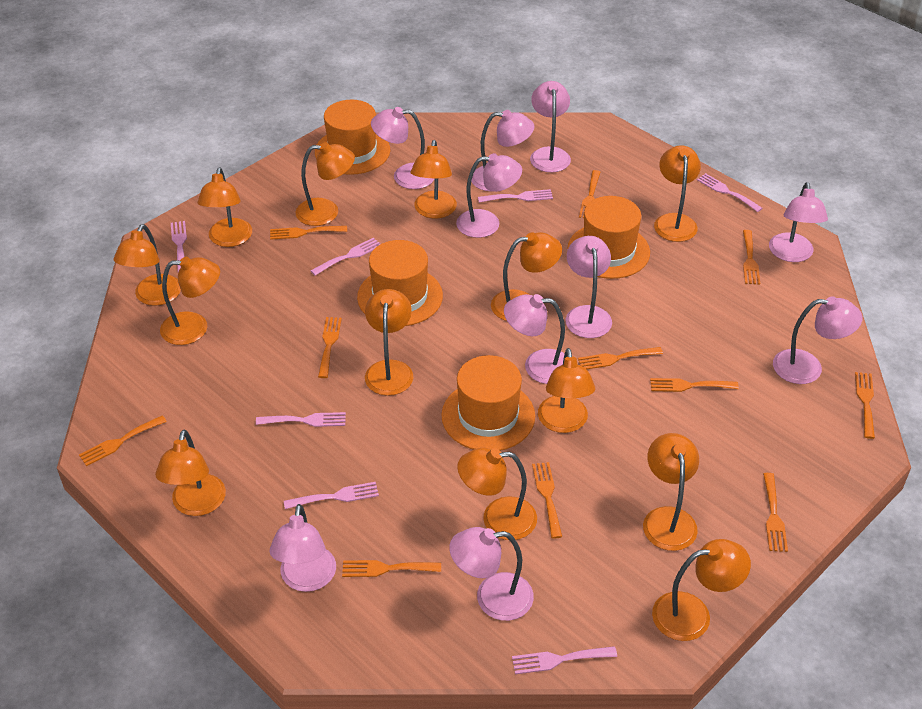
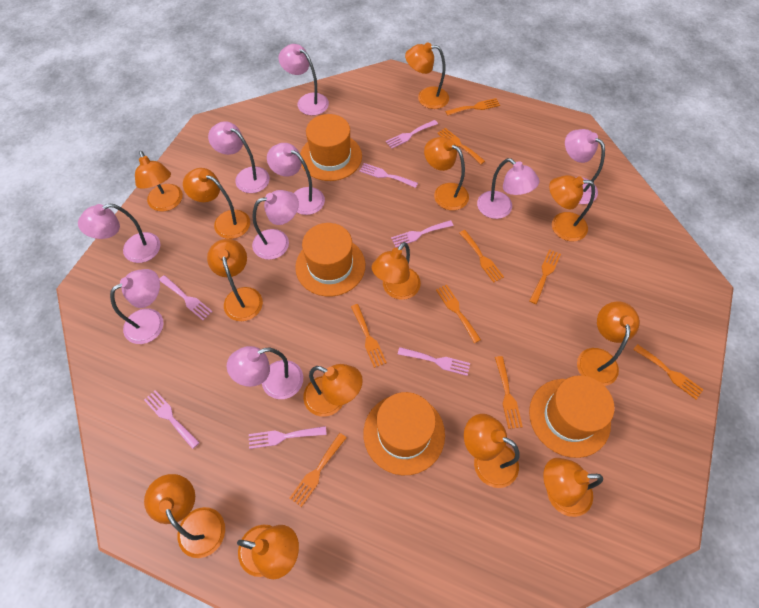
orange fork: 11 -> 9
pink lamp: 10 -> 9

